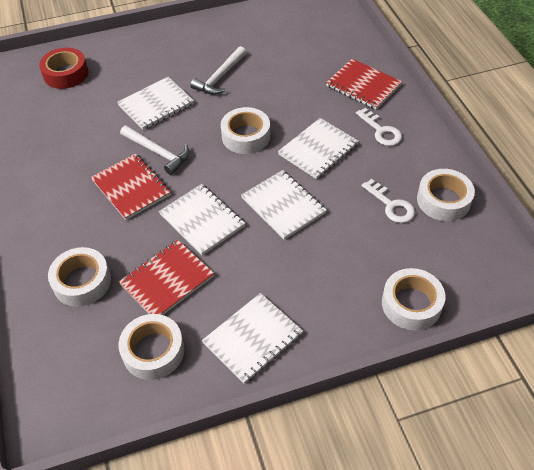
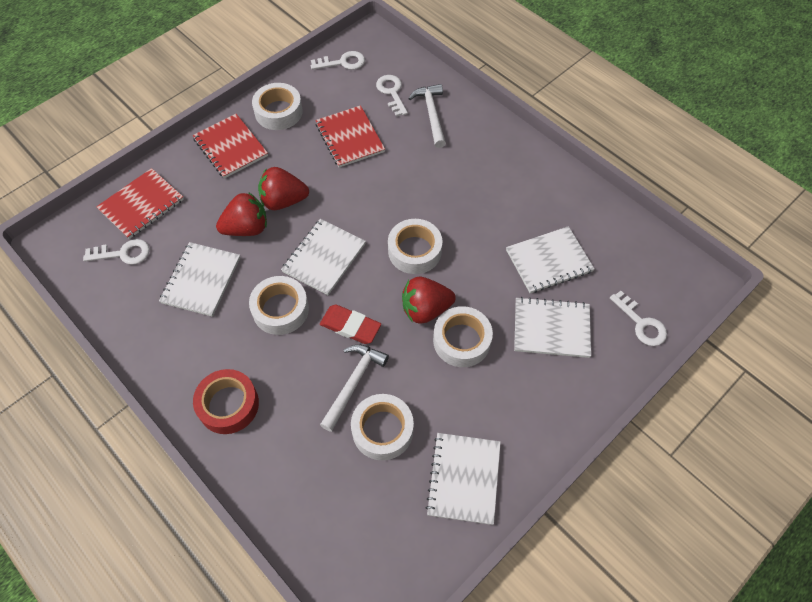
red eraser: 0 -> 1
red strawberry: 0 -> 3
white key: 2 -> 4

